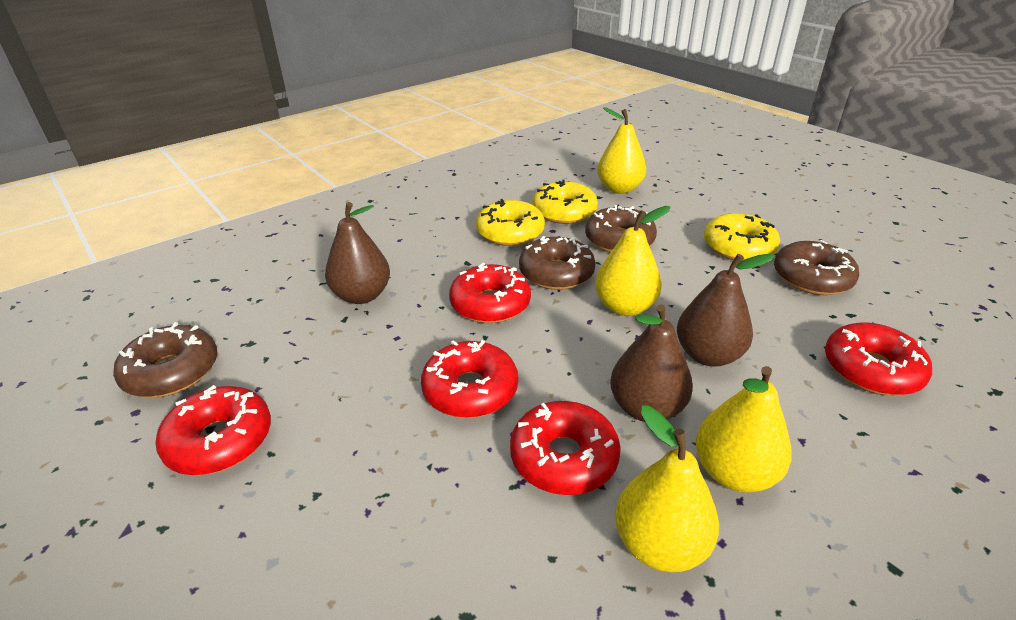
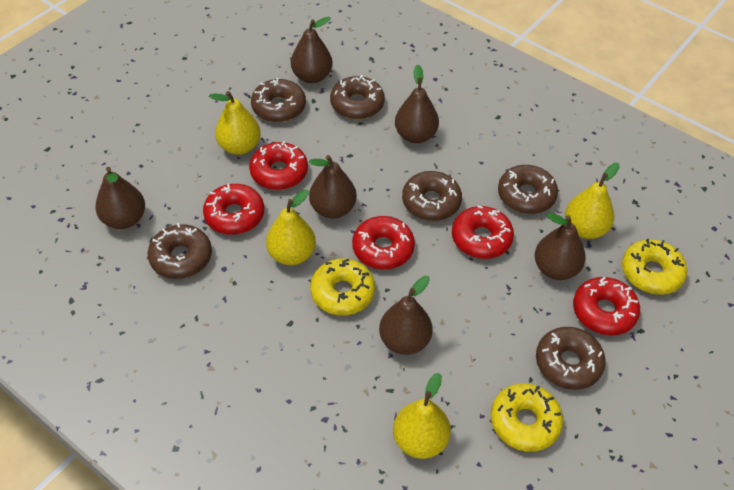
brown donut: 4 -> 6
brown pear: 3 -> 6

